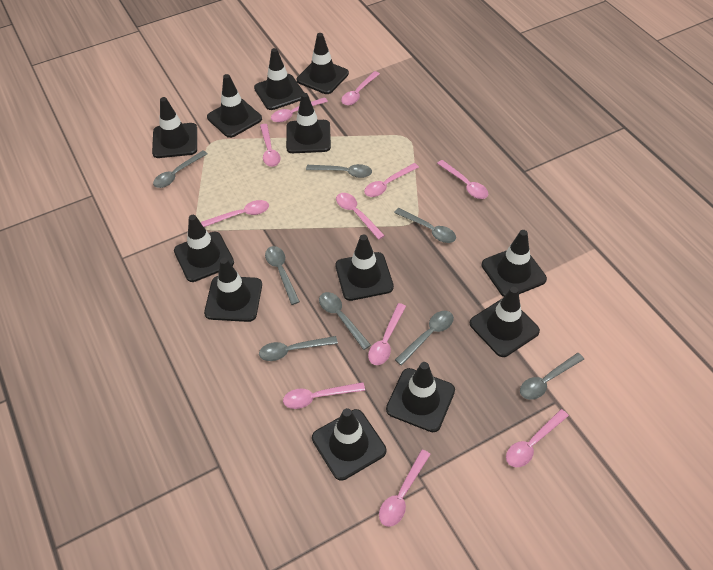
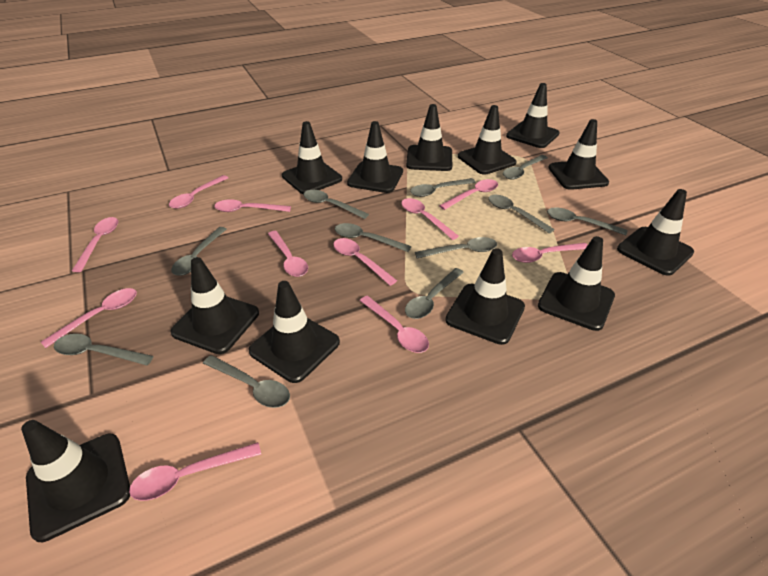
grey spoon: 8 -> 11

